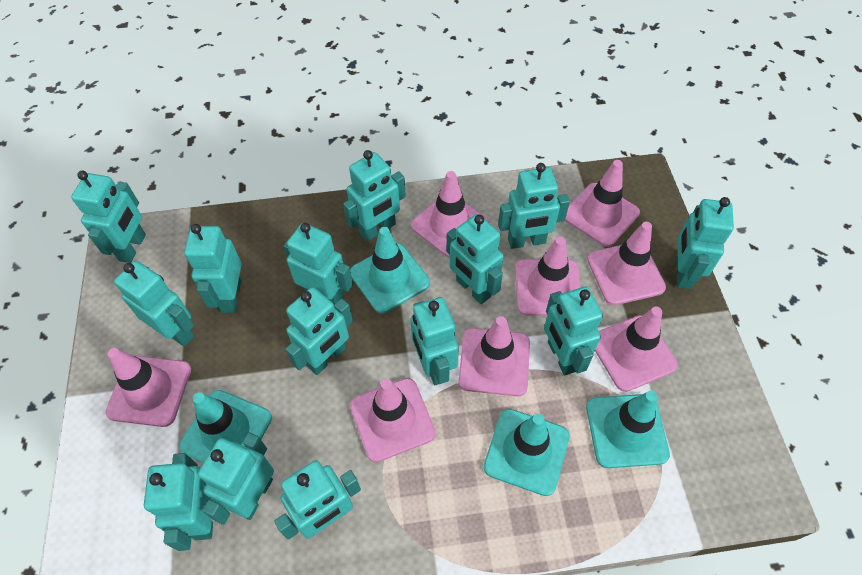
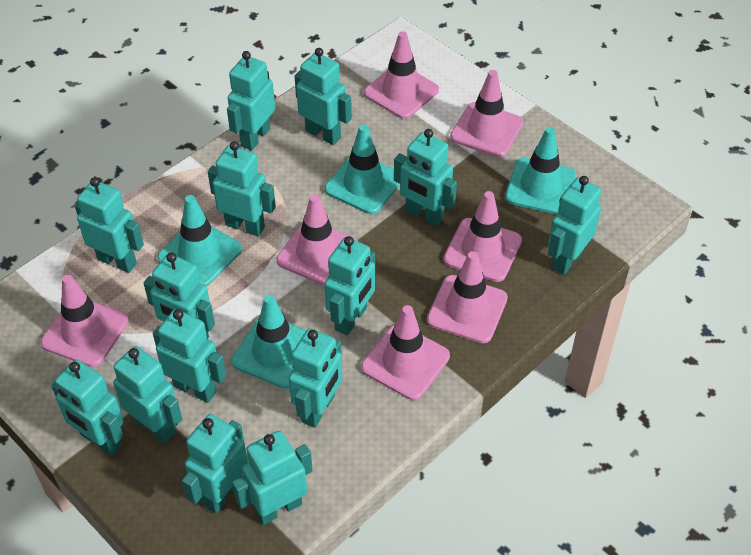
pink traffic cone: 8 -> 7

